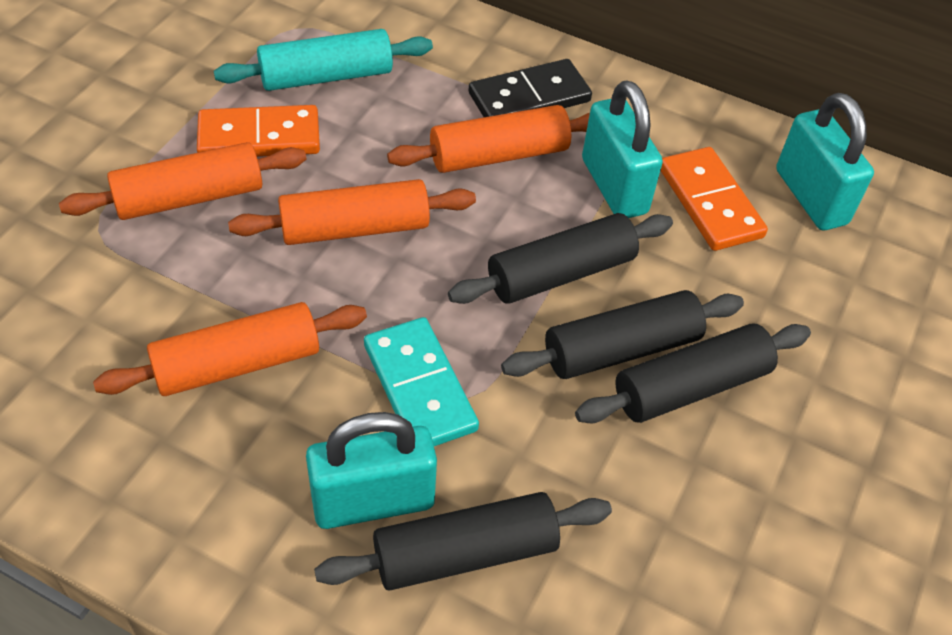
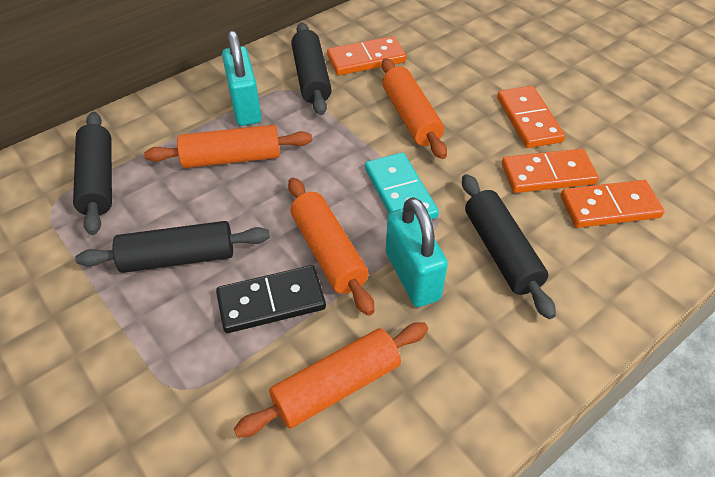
orange domino: 2 -> 4
turquoise padlock: 3 -> 2
turquoise rolling pin: 1 -> 0

